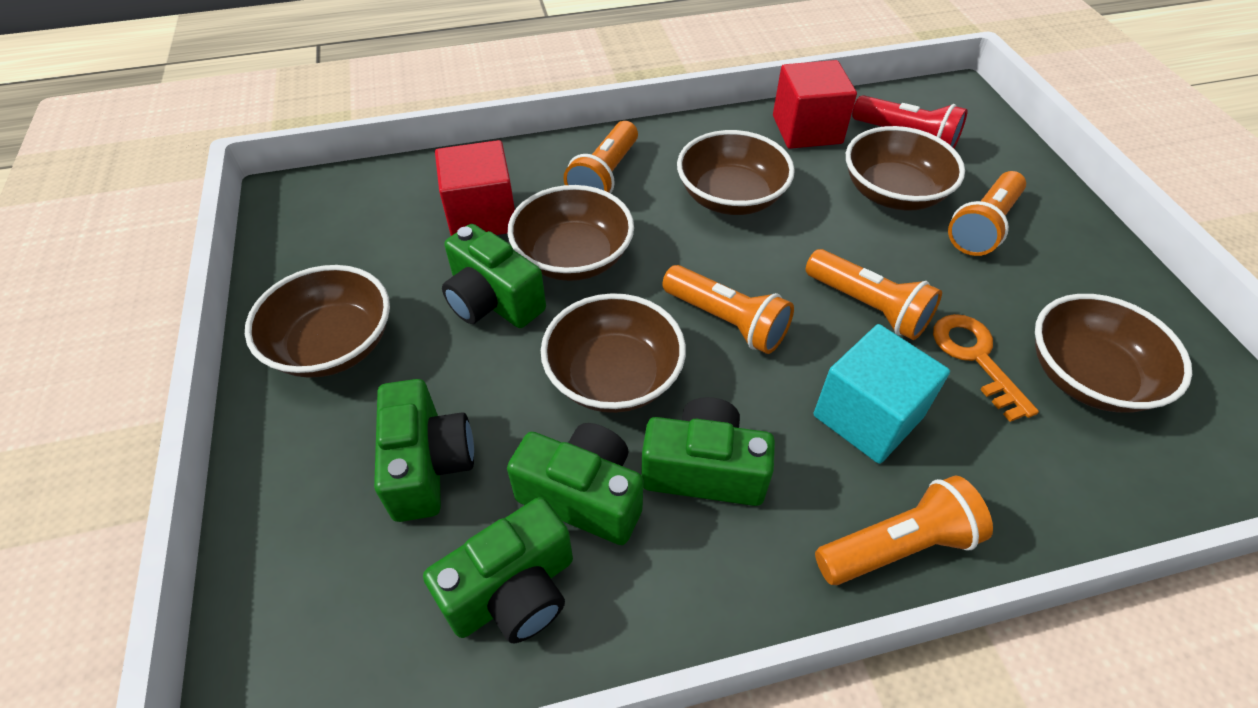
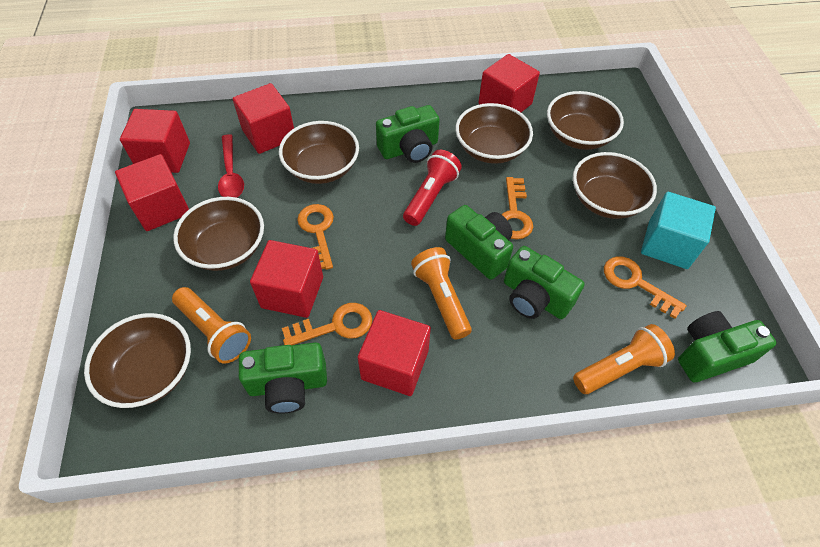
orange flashlight: 5 -> 3
orange key: 1 -> 4
red cube: 2 -> 6
red spoon: 0 -> 1

